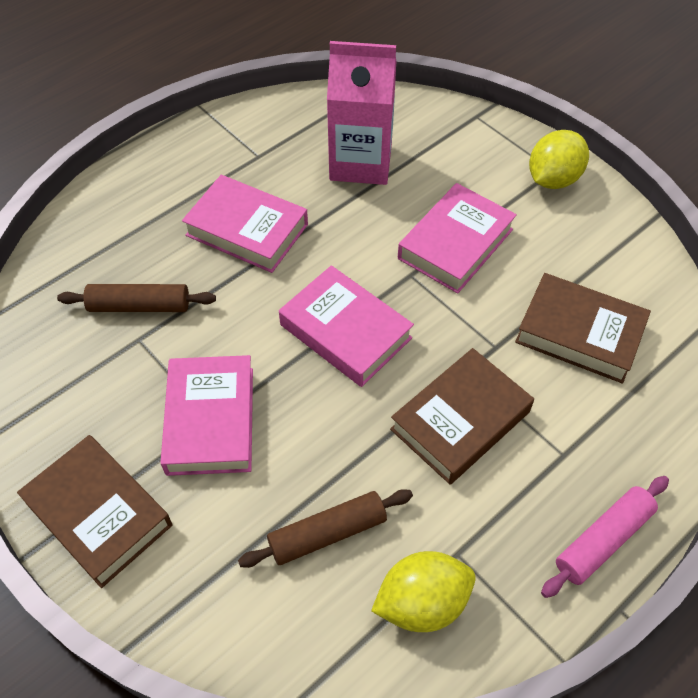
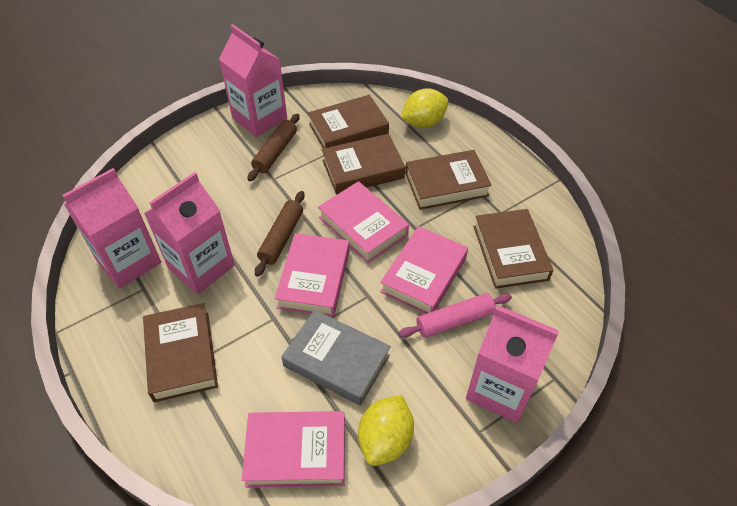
brown book: 3 -> 5
grey book: 0 -> 1
pink carton: 1 -> 4

